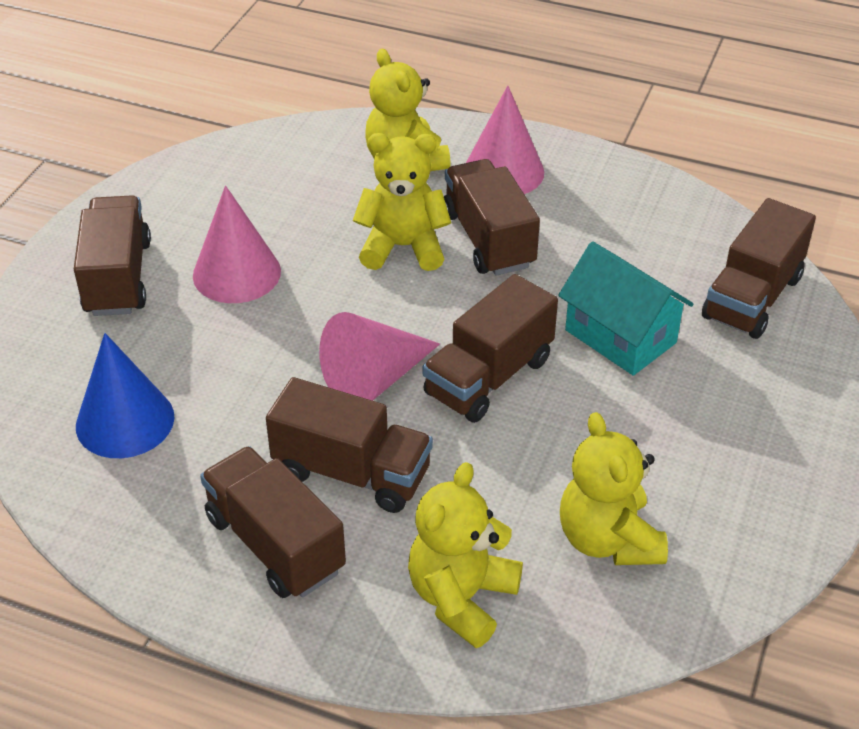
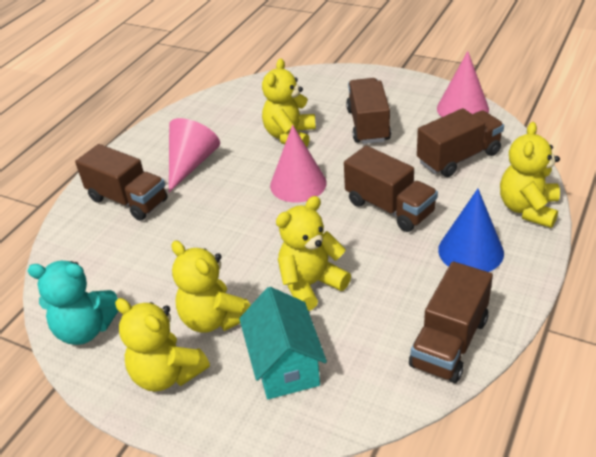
brown truck: 6 -> 5
turquoise teddy bear: 0 -> 1
yellow teddy bear: 4 -> 5

